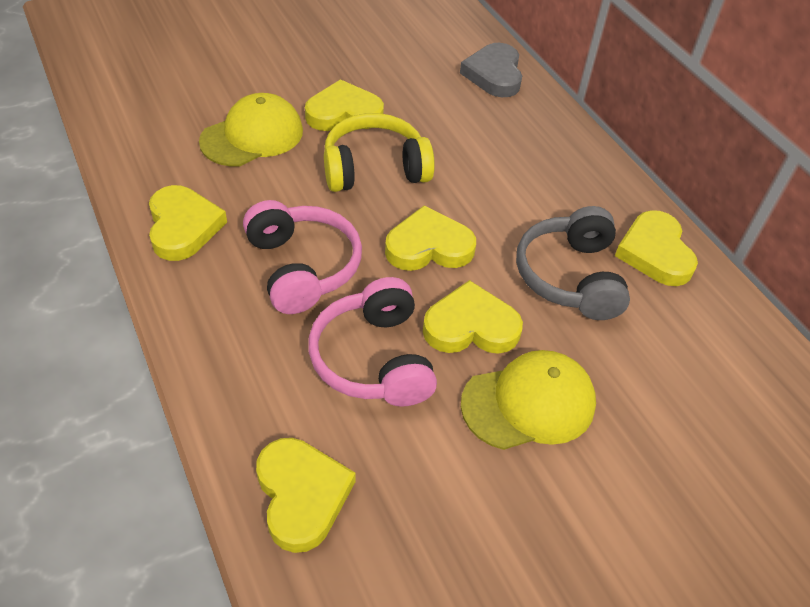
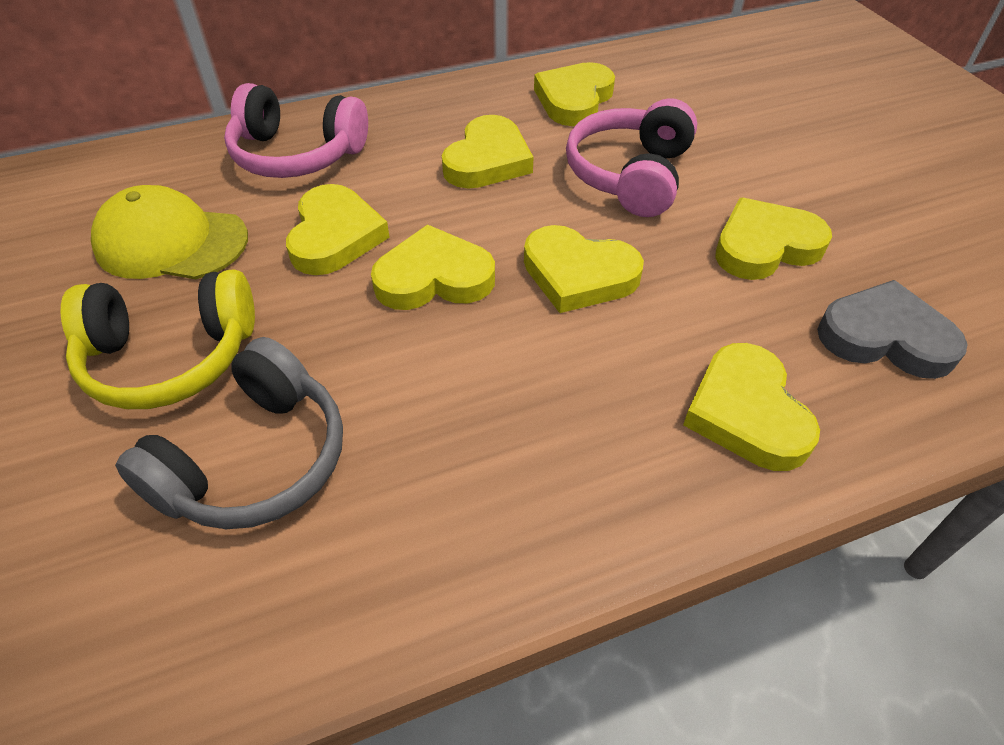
yellow cap: 2 -> 1
yellow heart: 6 -> 7

